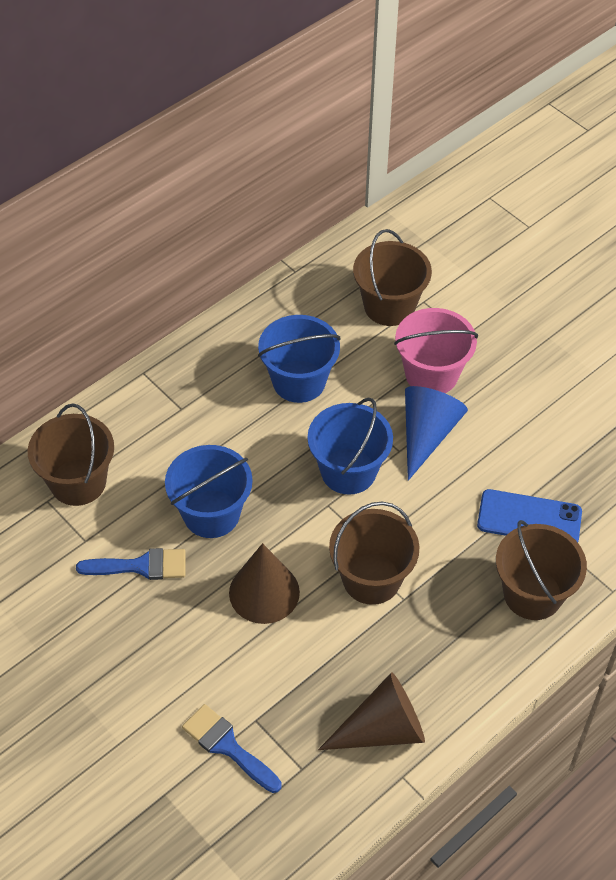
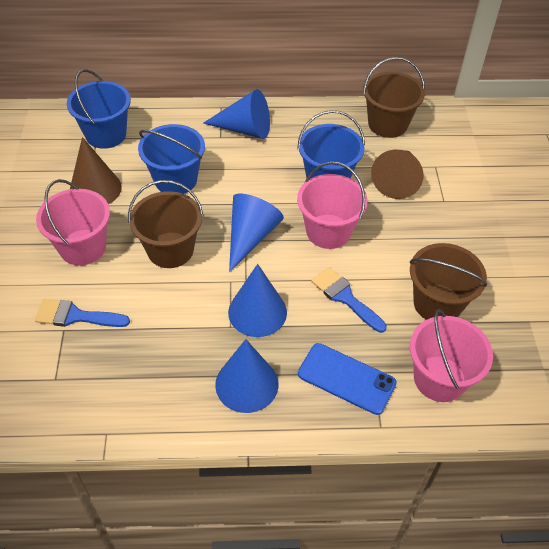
blue cone: 1 -> 4
brown bucket: 4 -> 3
pink bucket: 1 -> 3

